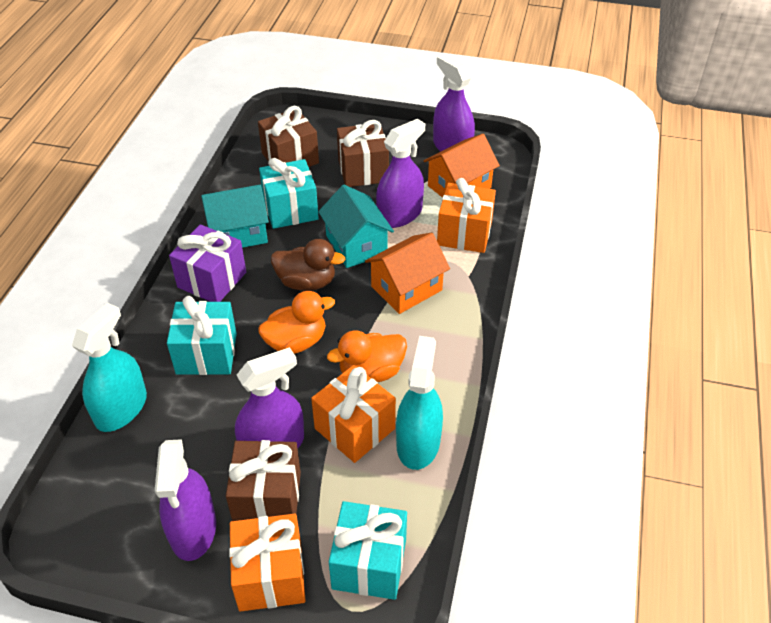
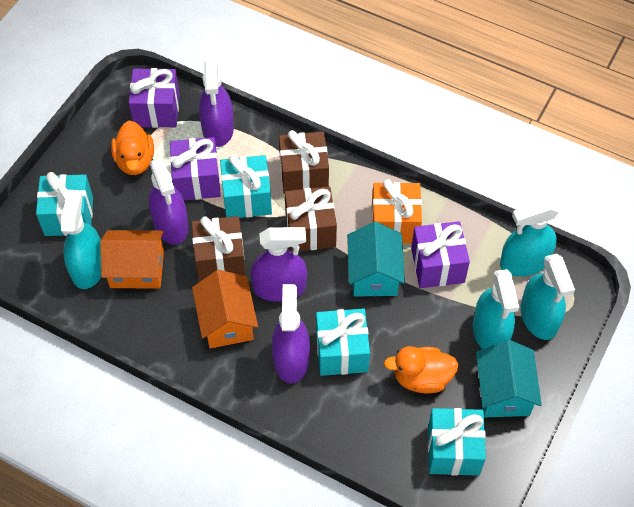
brown duck: 1 -> 0
orange gift: 3 -> 1
purple gift: 1 -> 3
turquoise gift: 3 -> 4
turquoise spray bottle: 2 -> 4

